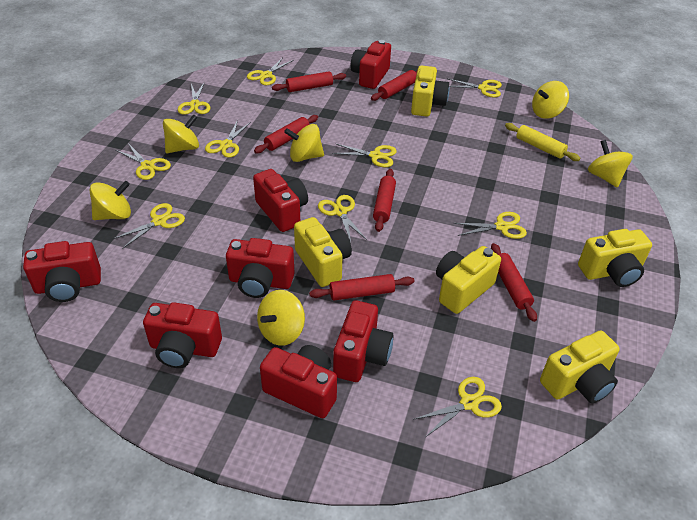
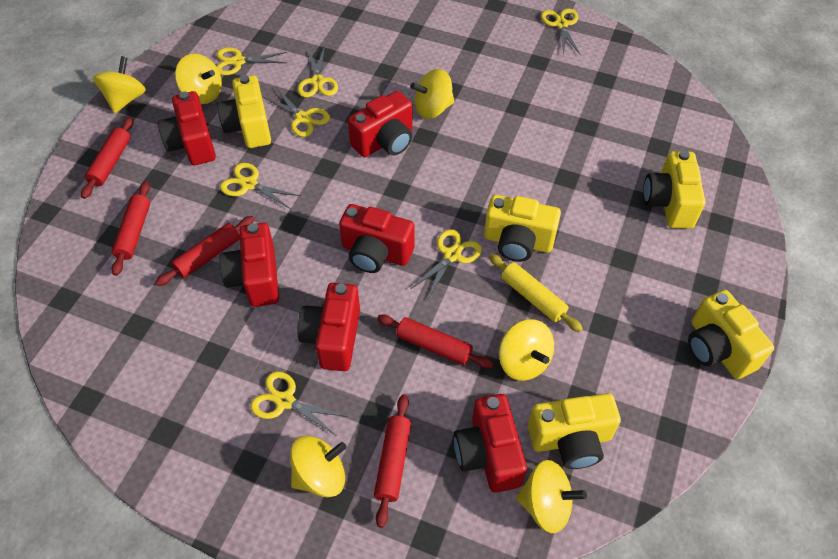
red camera: 7 -> 6
red rolling pin: 6 -> 5
yellow scissors: 10 -> 7

